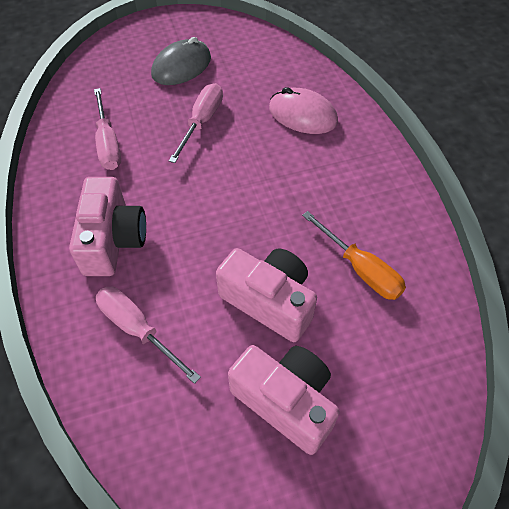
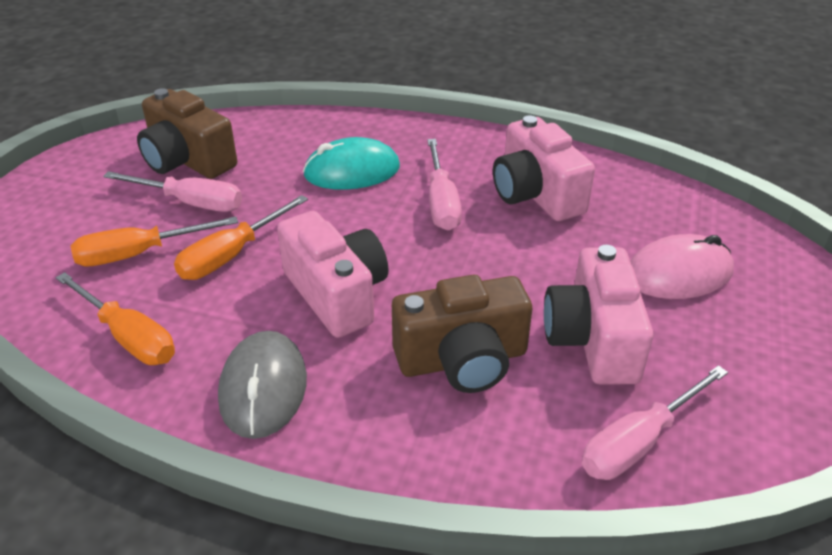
brown camera: 0 -> 2
orange screwdriver: 1 -> 3
turquoise mouse: 0 -> 1

